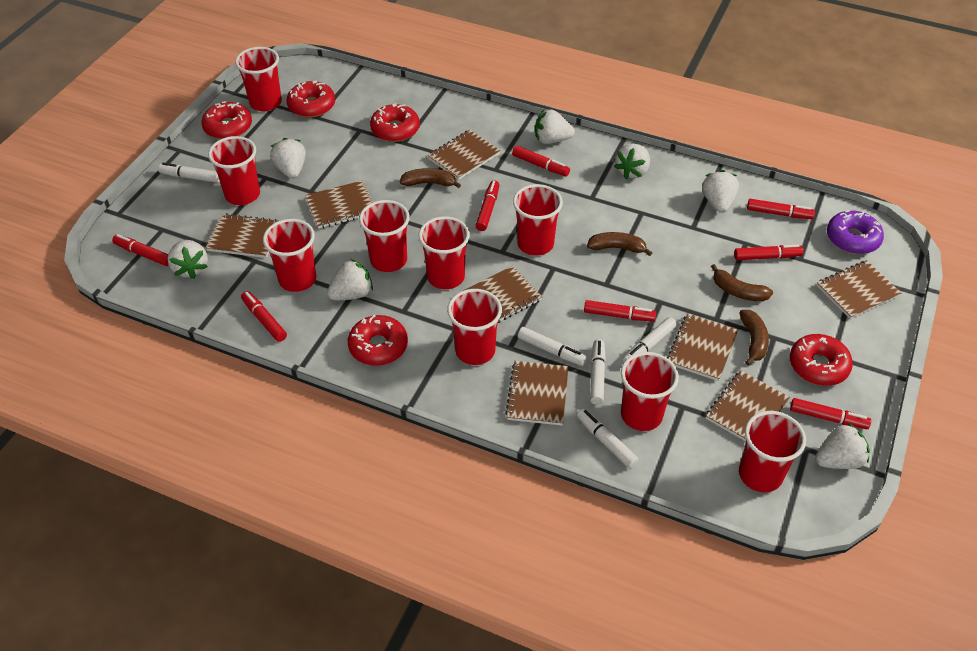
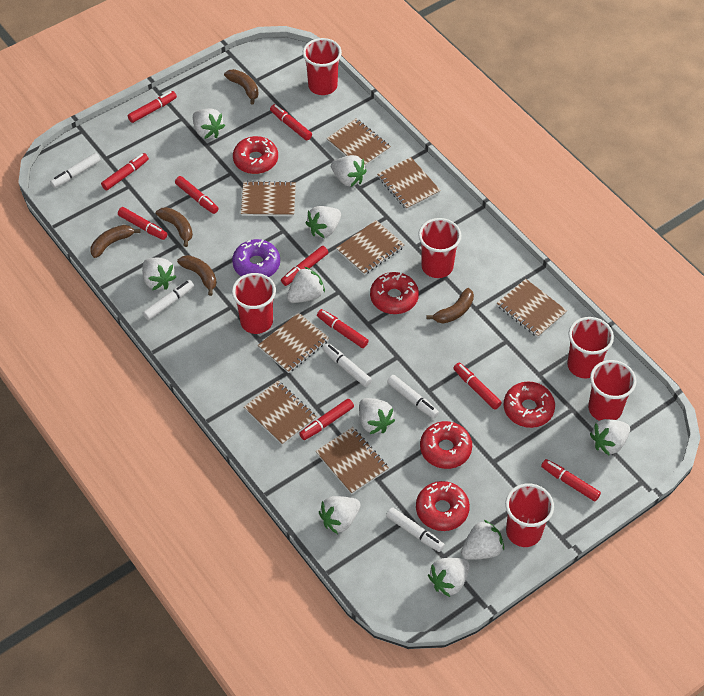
brown banana: 4 -> 5
red cup: 9 -> 6
red marker: 8 -> 10
white strawberry: 7 -> 10

